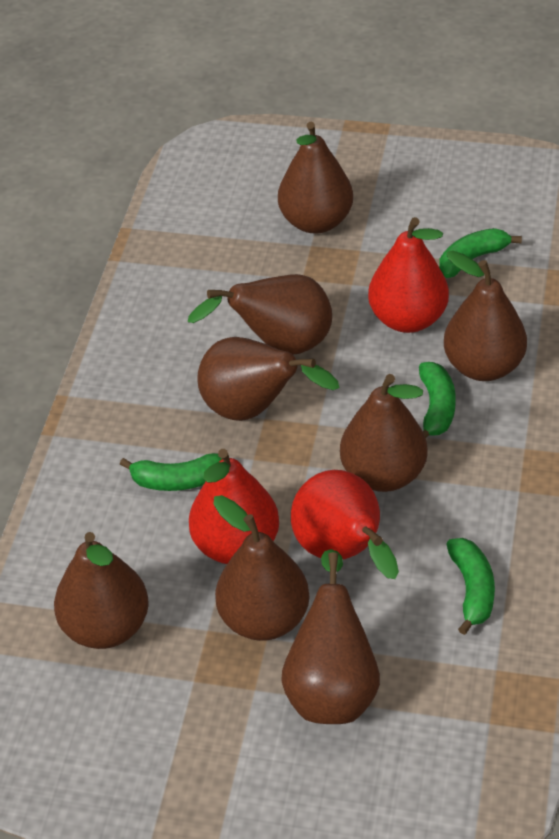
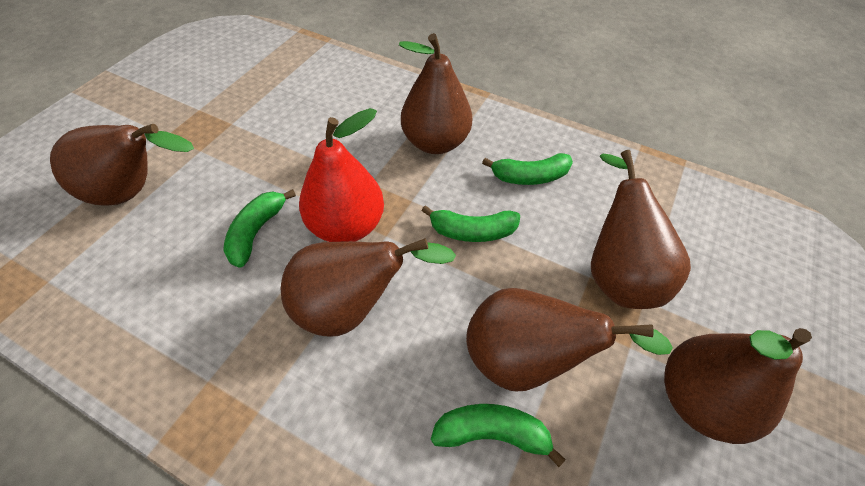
brown pear: 8 -> 6
red pear: 3 -> 1

